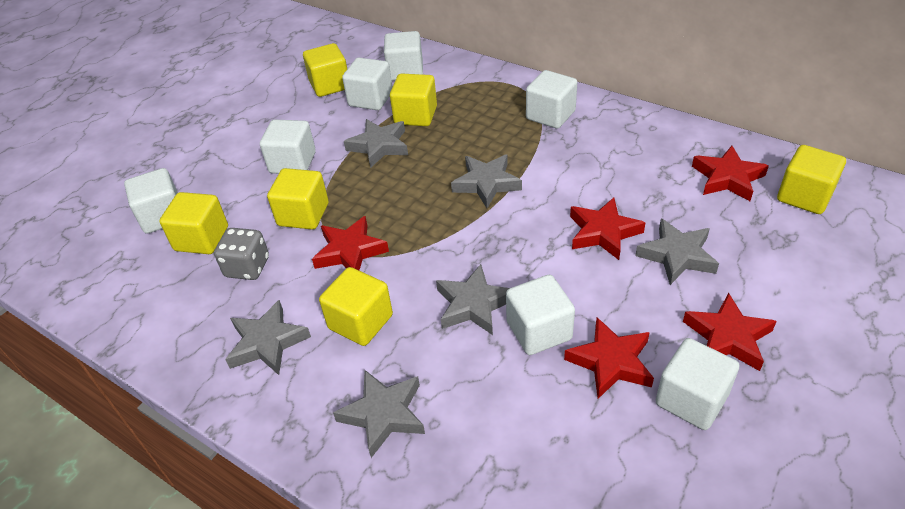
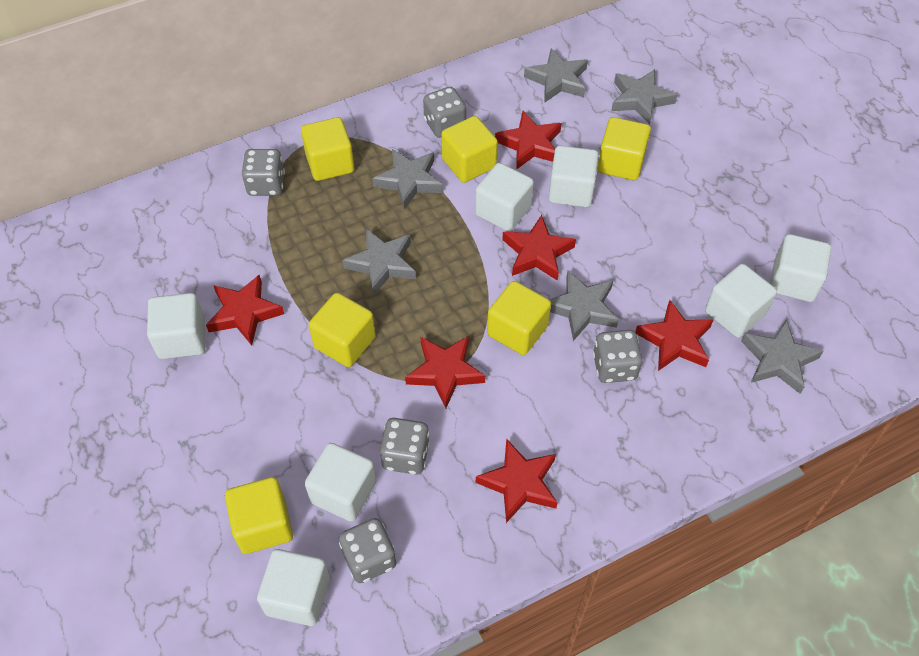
grey dice: 1 -> 5
red star: 5 -> 6

